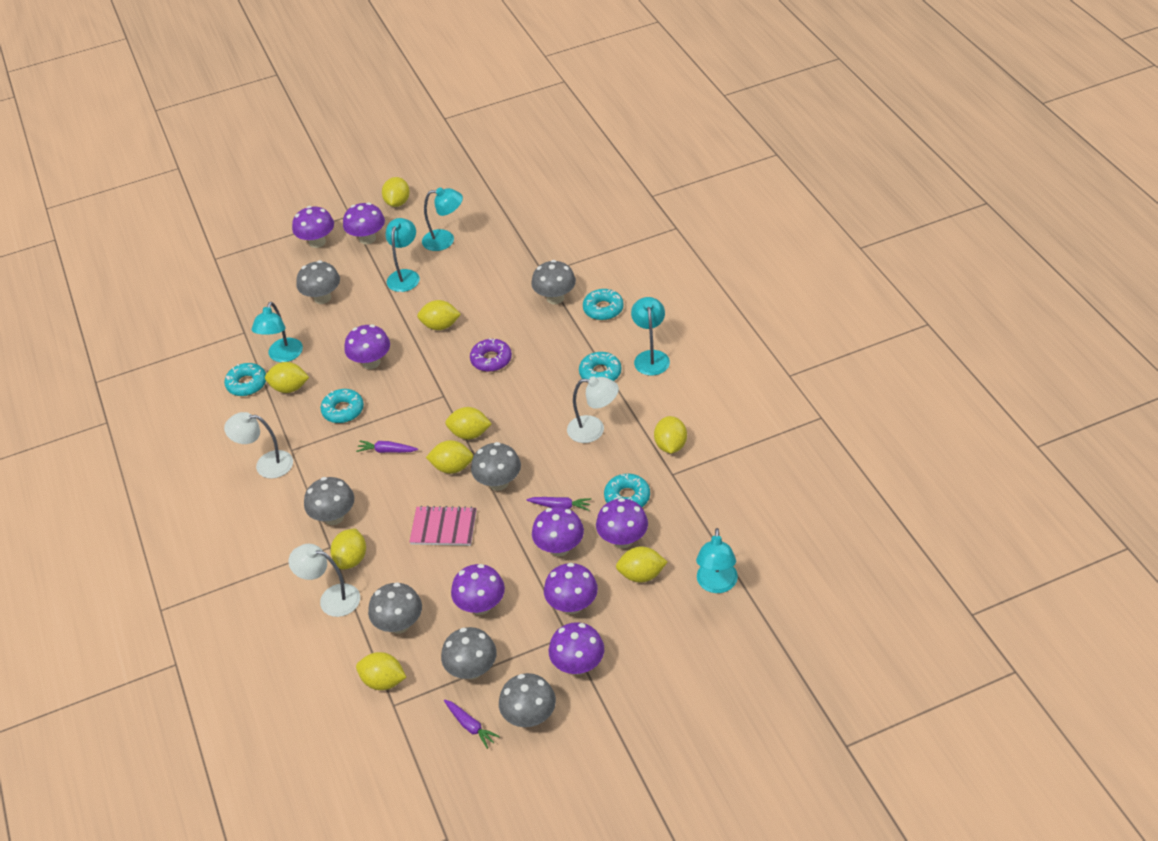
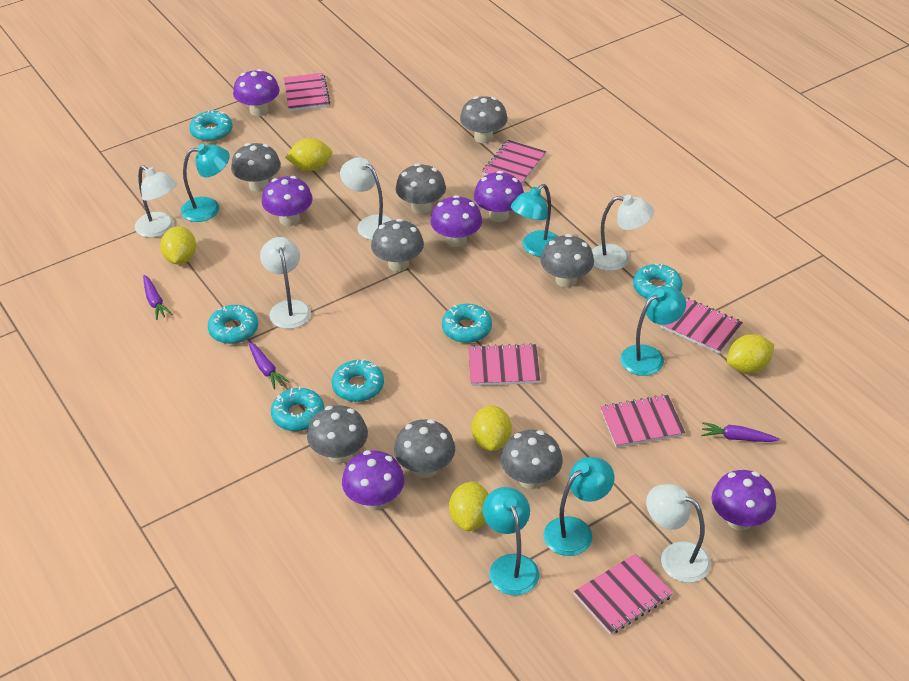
grey mushroom: 7 -> 8
pink notebook: 1 -> 6
purple donut: 1 -> 0
purple mushroom: 8 -> 6
turquoise donut: 5 -> 6
white lamp: 3 -> 5
yellow lemon: 9 -> 5

